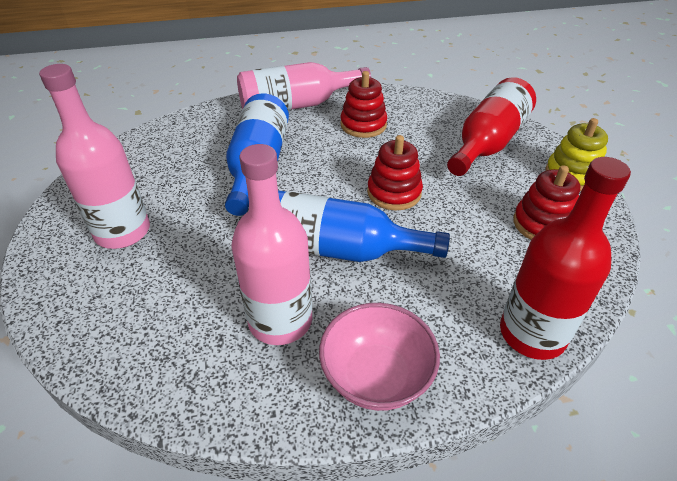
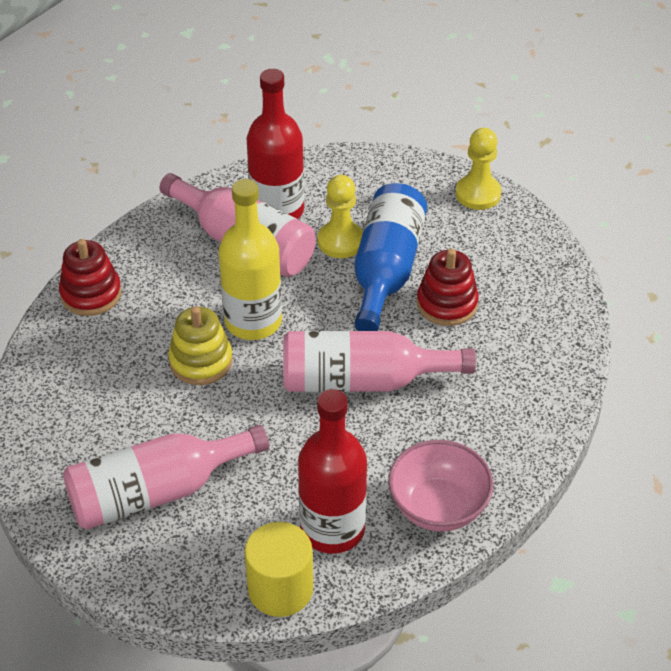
blue bottle: 2 -> 1
red stacking toy: 3 -> 2
yellow bottle: 0 -> 1
yellow cylinder: 0 -> 1
yellow pawn: 0 -> 2

